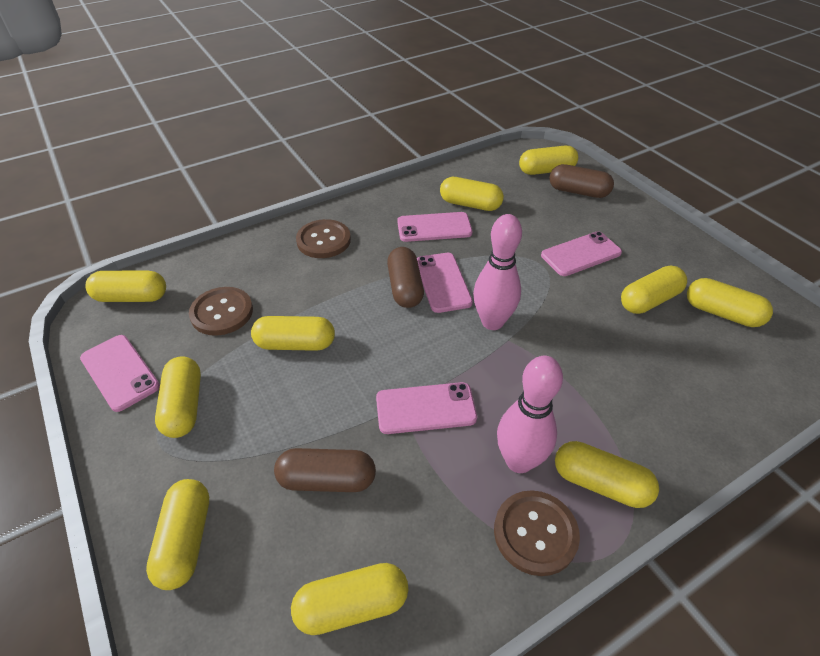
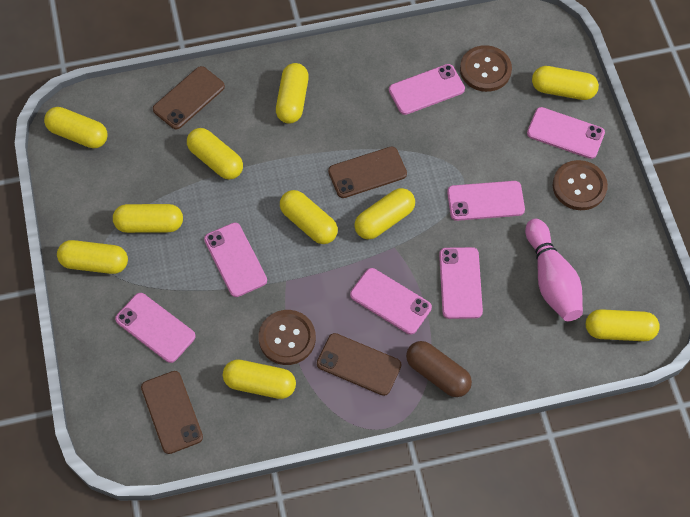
brown capsule: 3 -> 1
brown phone: 0 -> 4
pink bowling pin: 2 -> 1
pink phone: 5 -> 7

